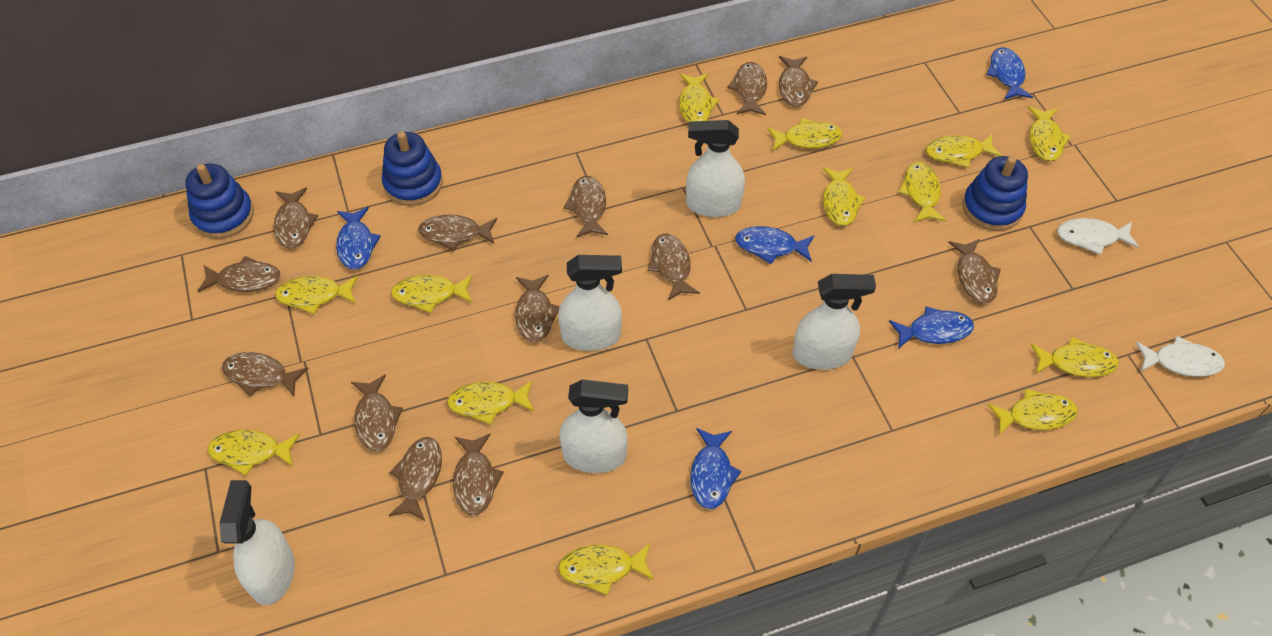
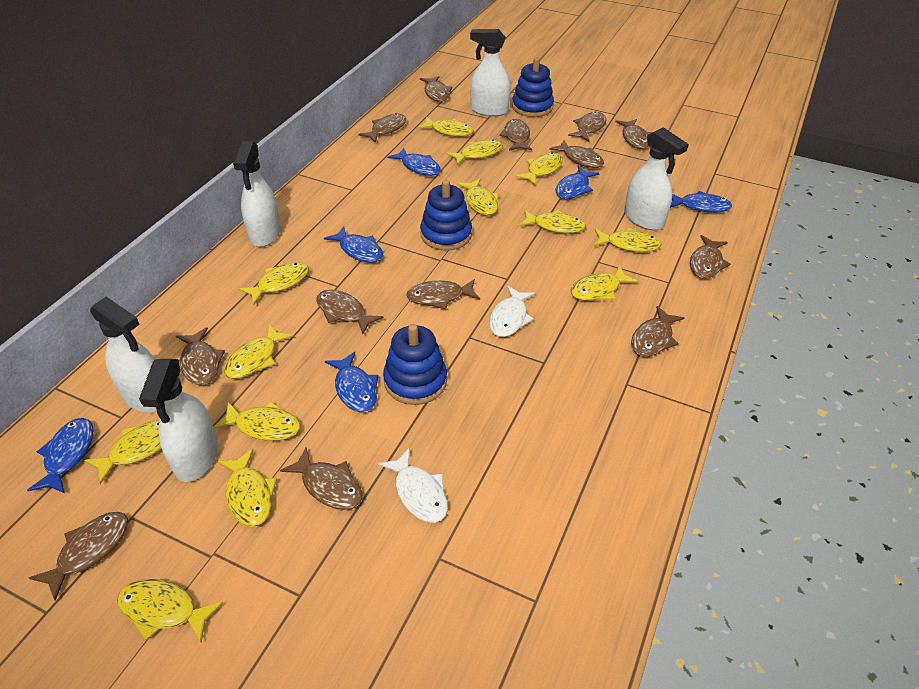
blue fish: 5 -> 6

